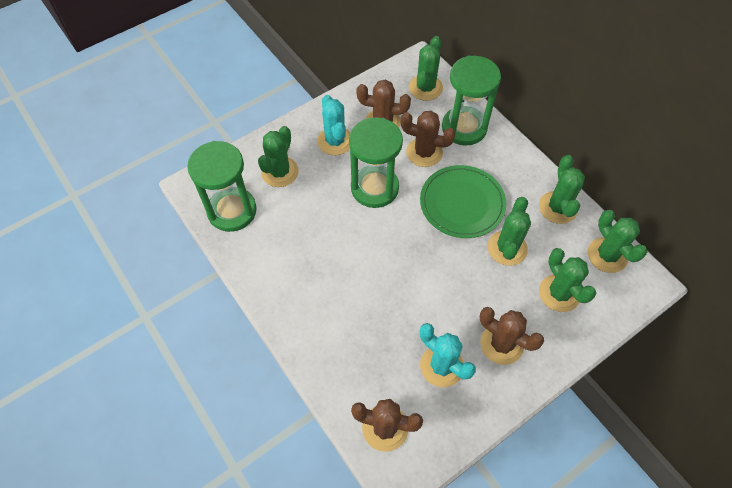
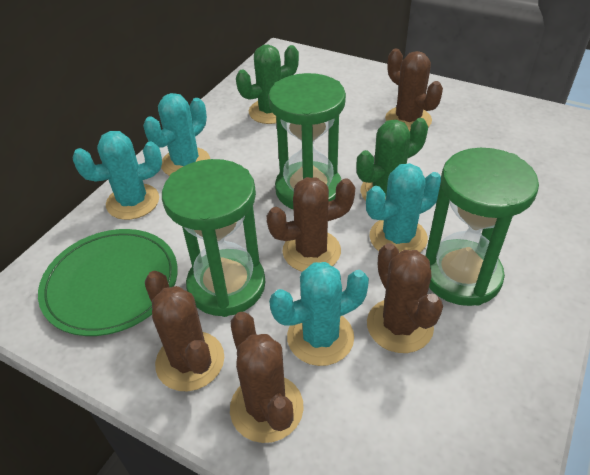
brown cactus: 4 -> 5
green cactus: 6 -> 2
turquoise cactus: 2 -> 4

